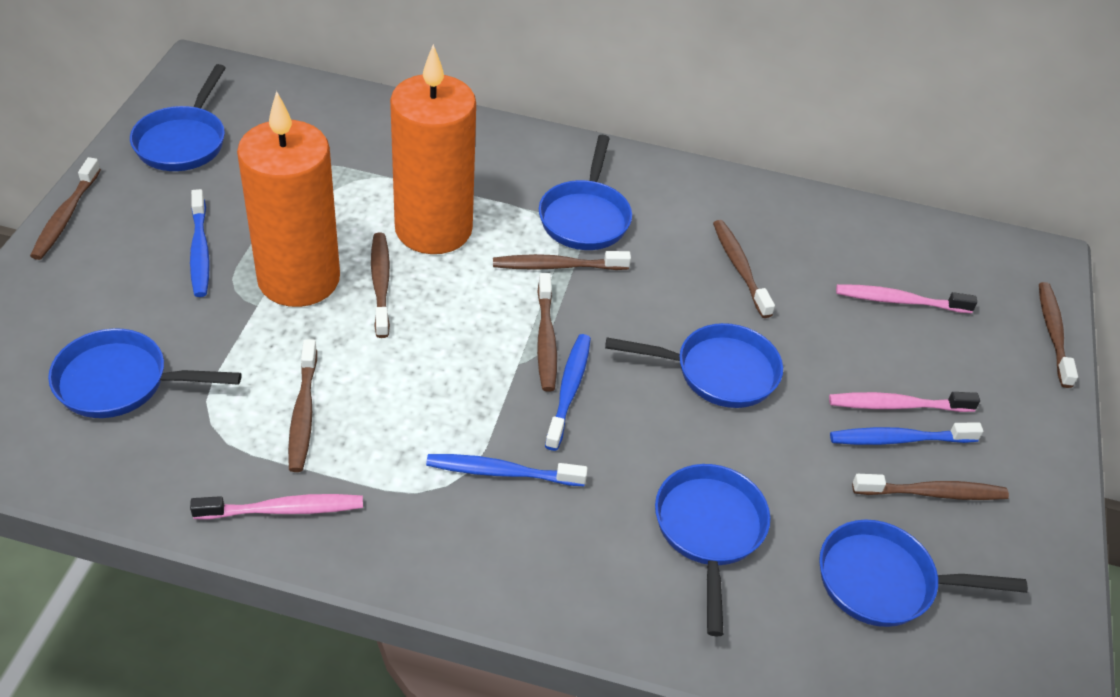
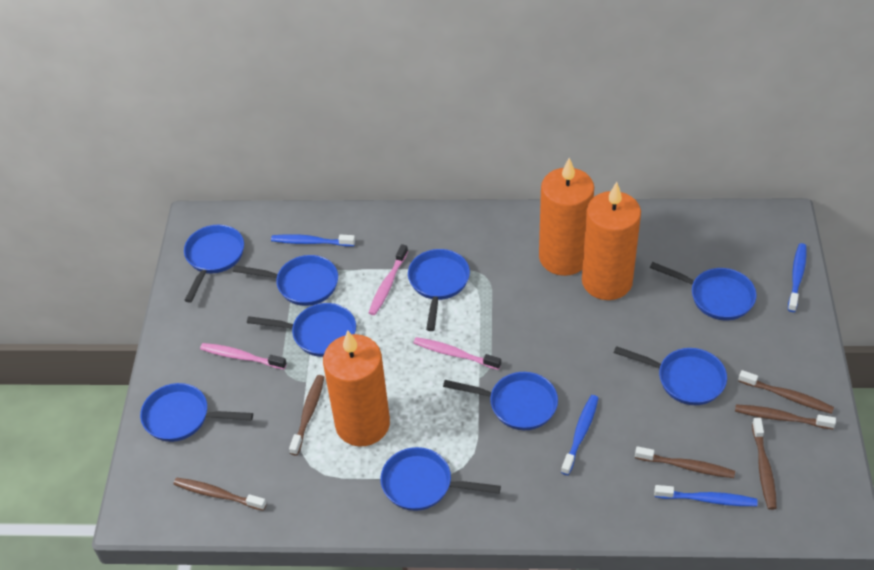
blue pan: 6 -> 9
brown toothbrush: 8 -> 6
orange candle: 2 -> 3

